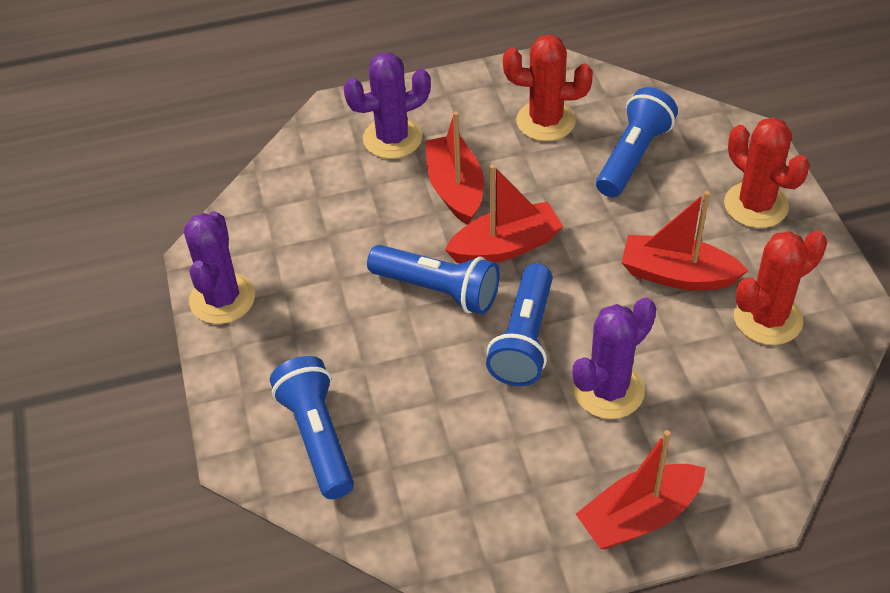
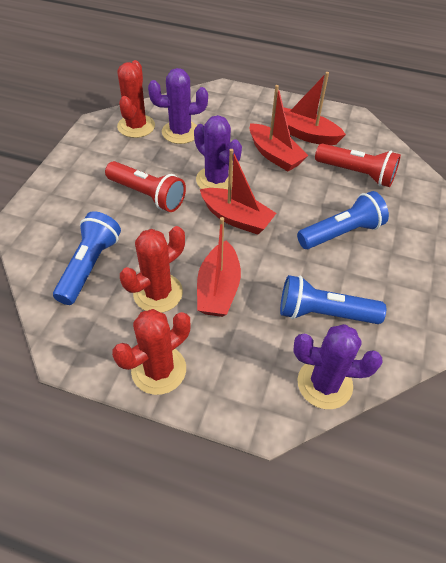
blue flashlight: 4 -> 3
red flashlight: 0 -> 2

